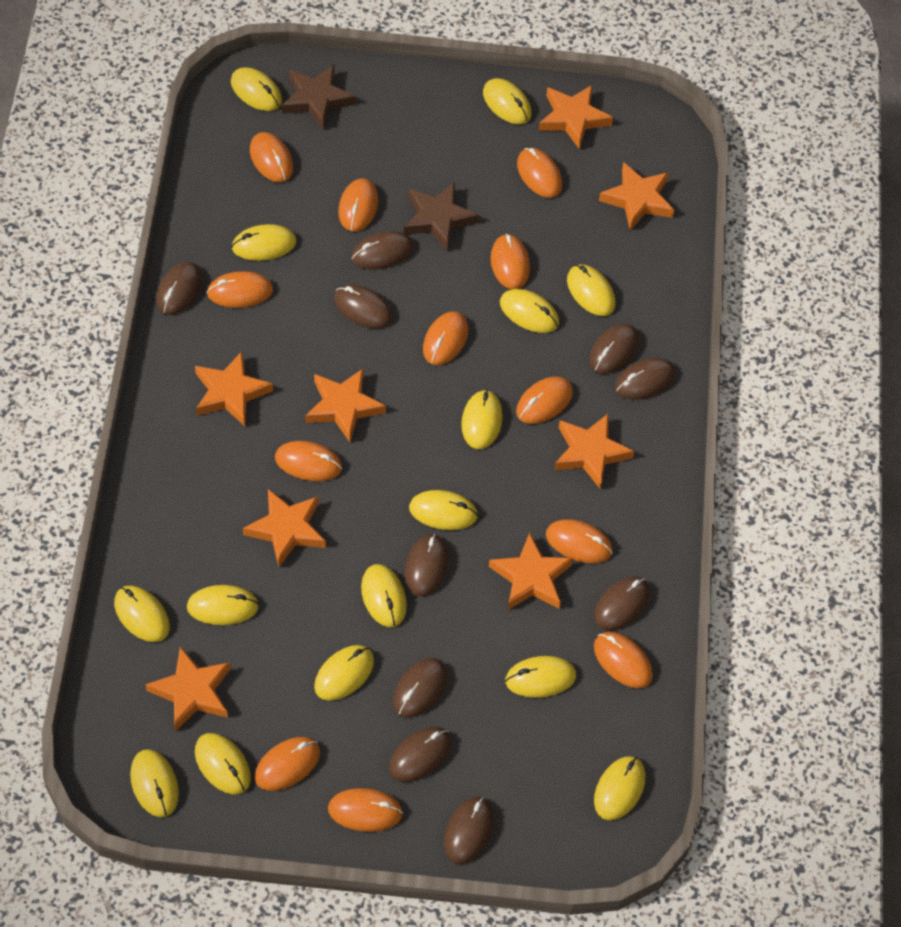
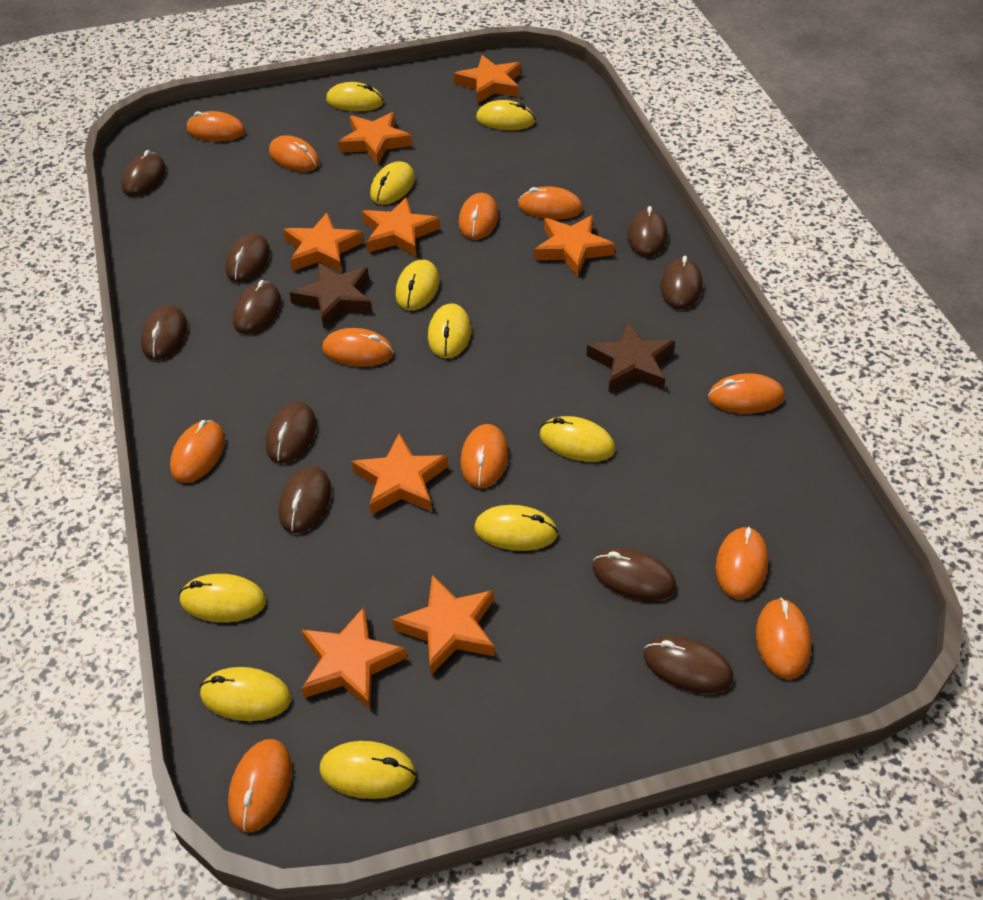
orange mouse: 12 -> 11
yellow mouse: 15 -> 10

